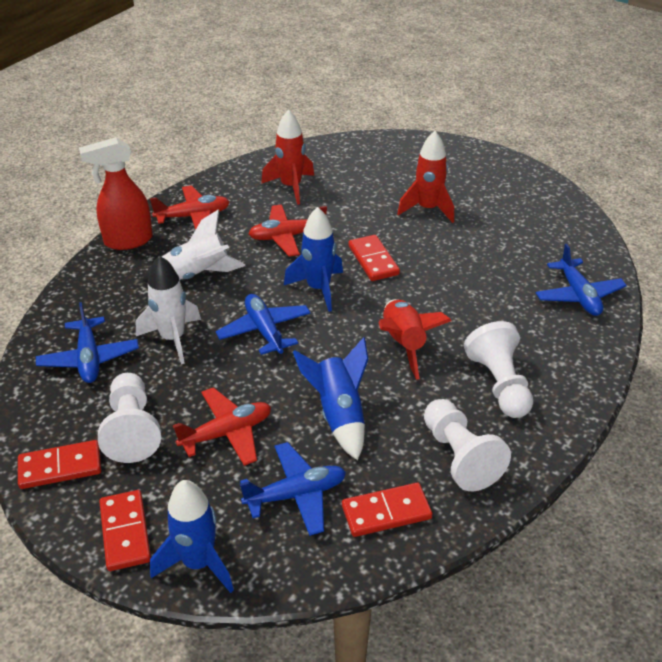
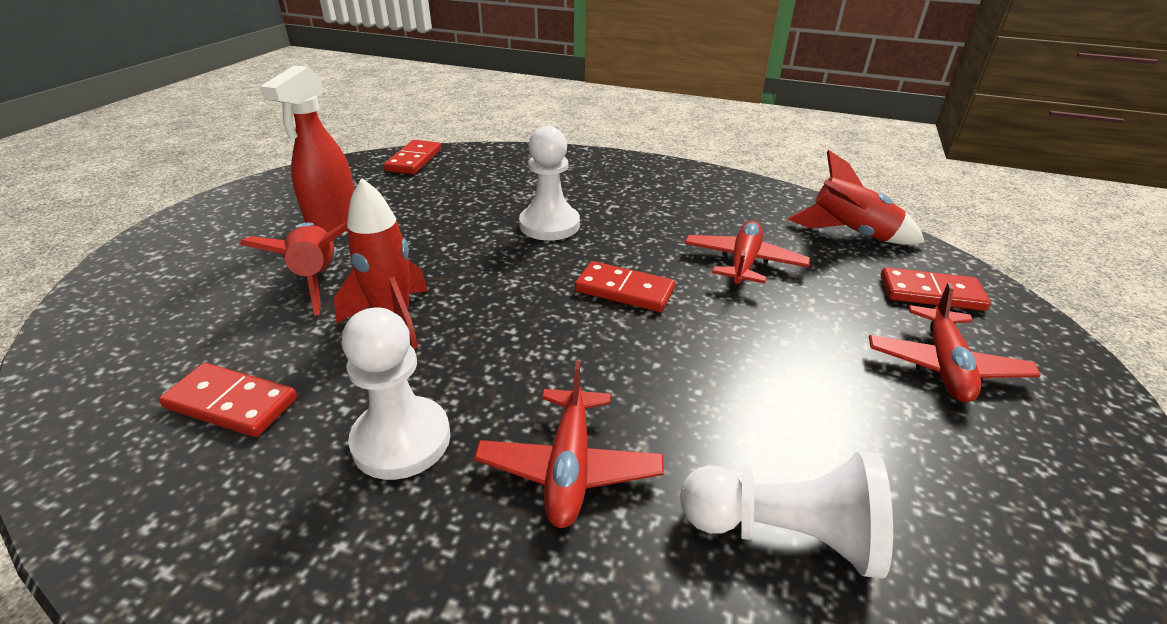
blue plane: 4 -> 0
blue rocket: 3 -> 0
white rocket: 2 -> 0

